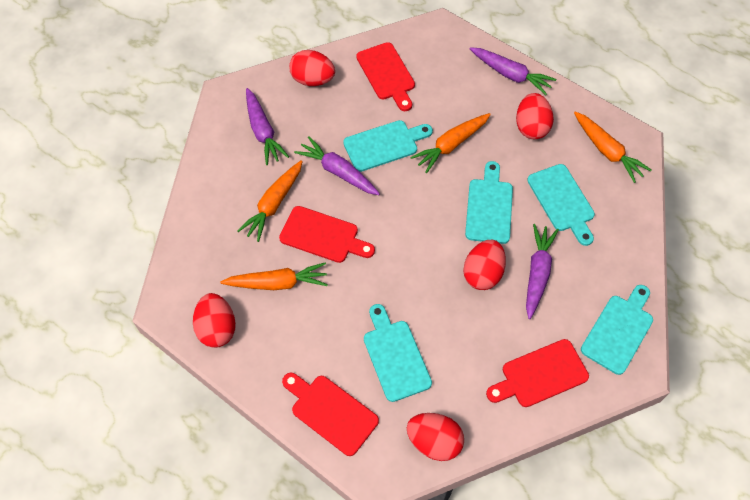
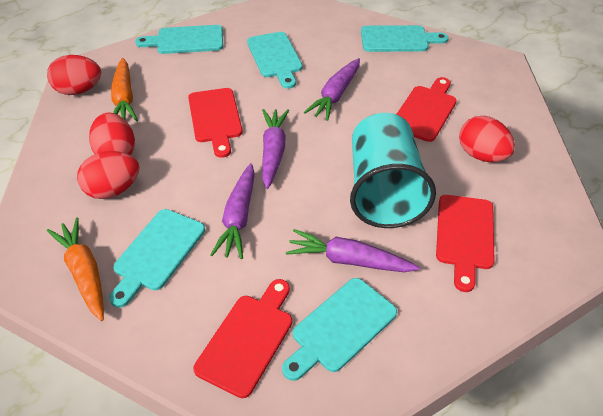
orange carrot: 4 -> 2
red egg: 5 -> 4
turquoise cup: 0 -> 1

